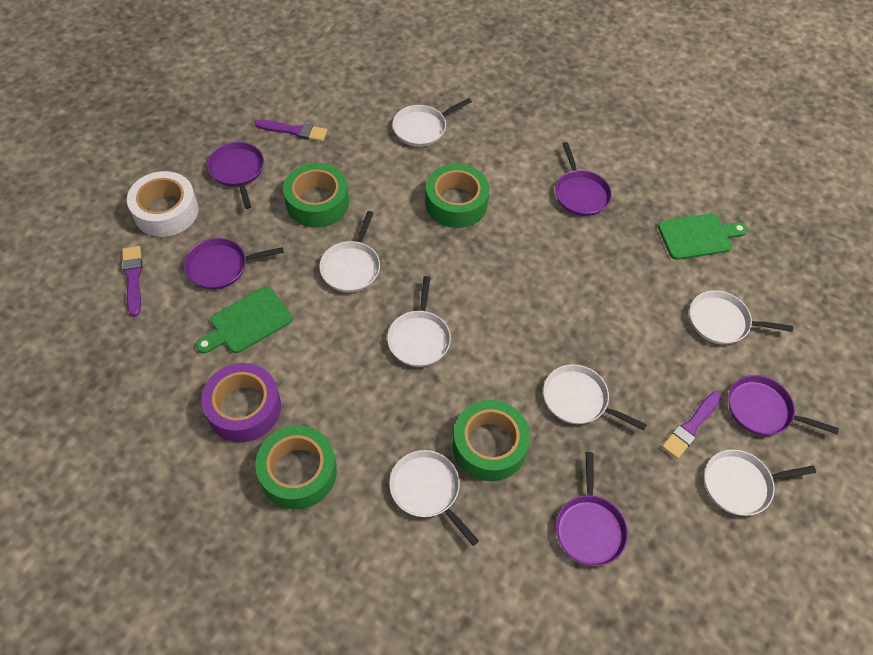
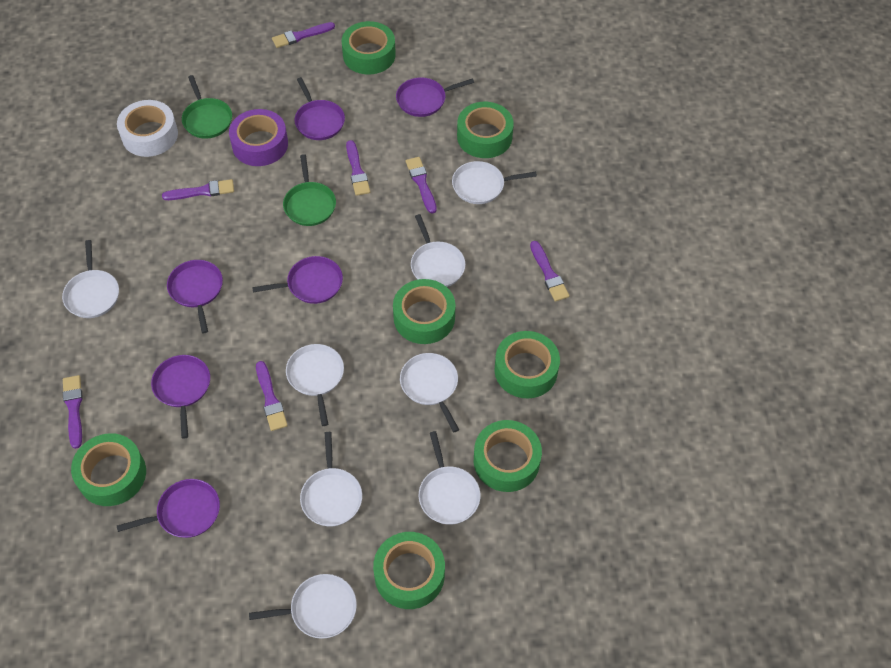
green cutting board: 2 -> 0
green pan: 0 -> 2
green tape: 4 -> 7
purple brush: 3 -> 7
purple pan: 5 -> 6
white pan: 7 -> 8

